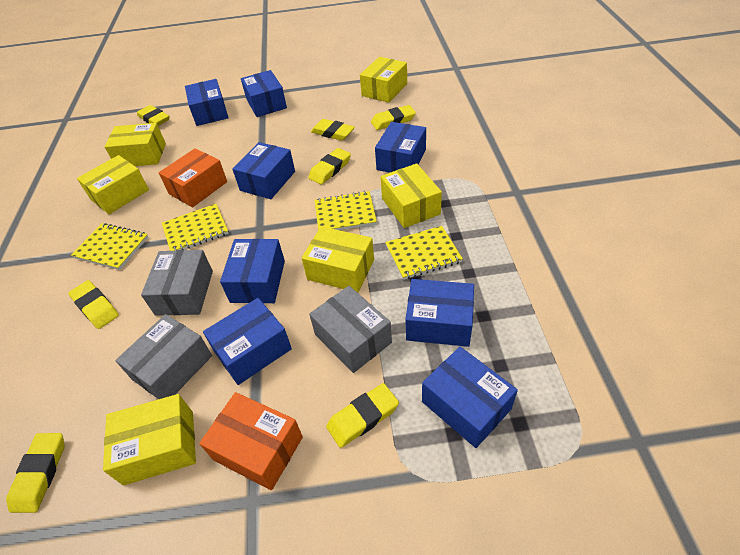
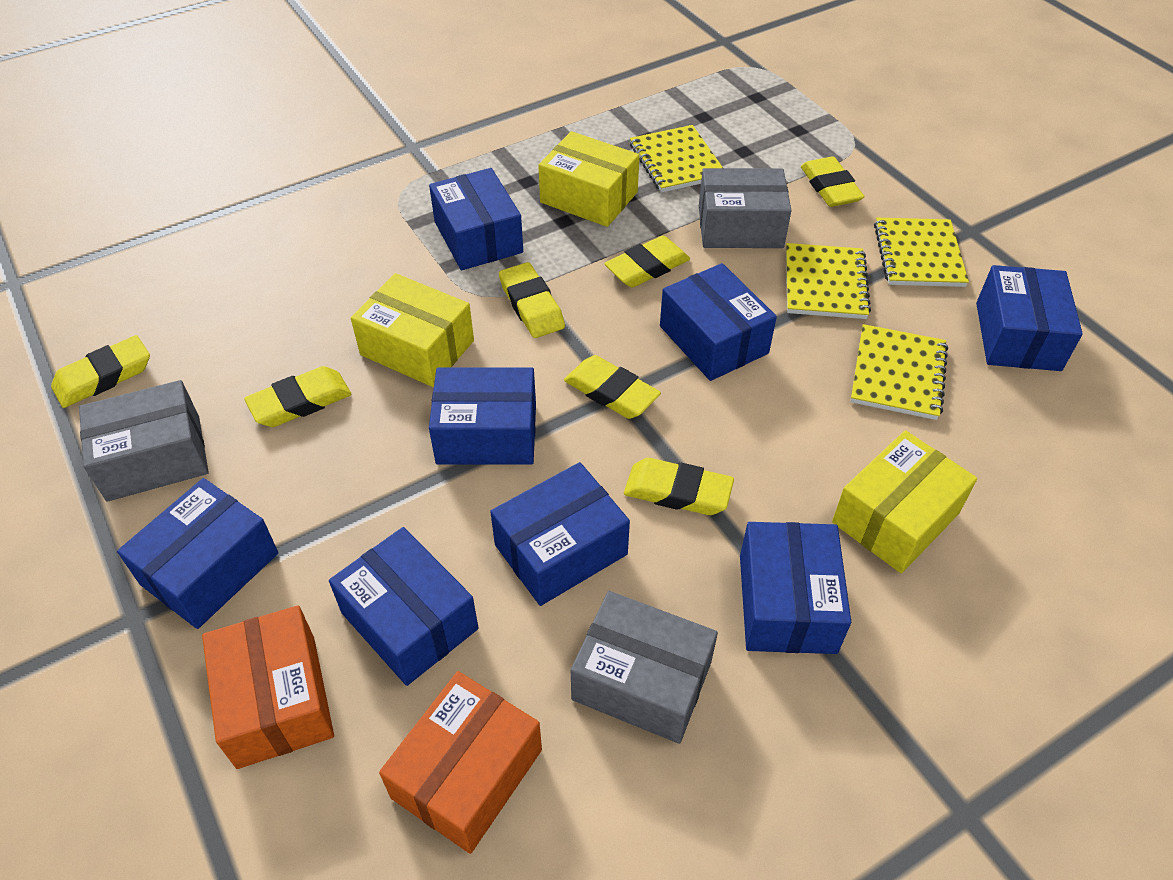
yellow box: 6 -> 3

